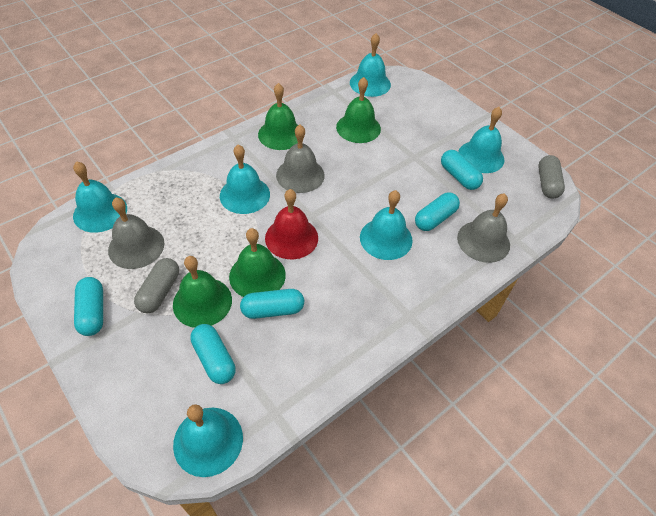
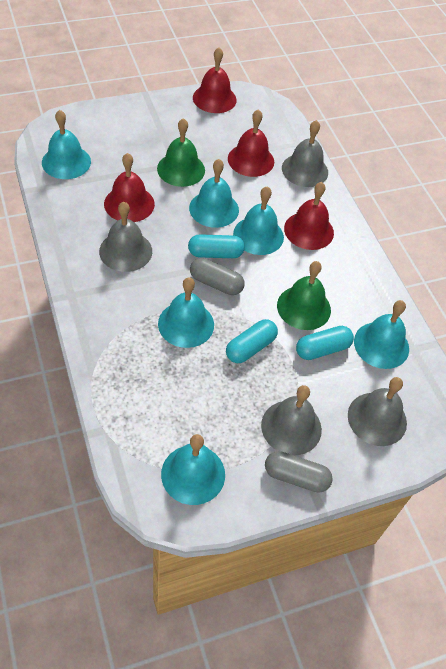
green bell: 4 -> 2
grey bell: 3 -> 4
red bell: 1 -> 4
turquoise capsule: 5 -> 3

